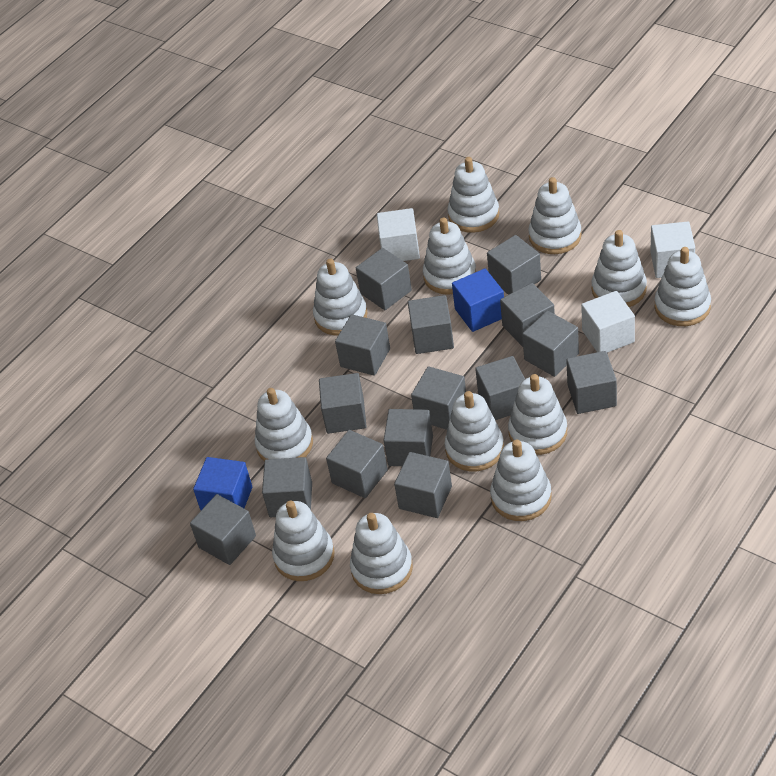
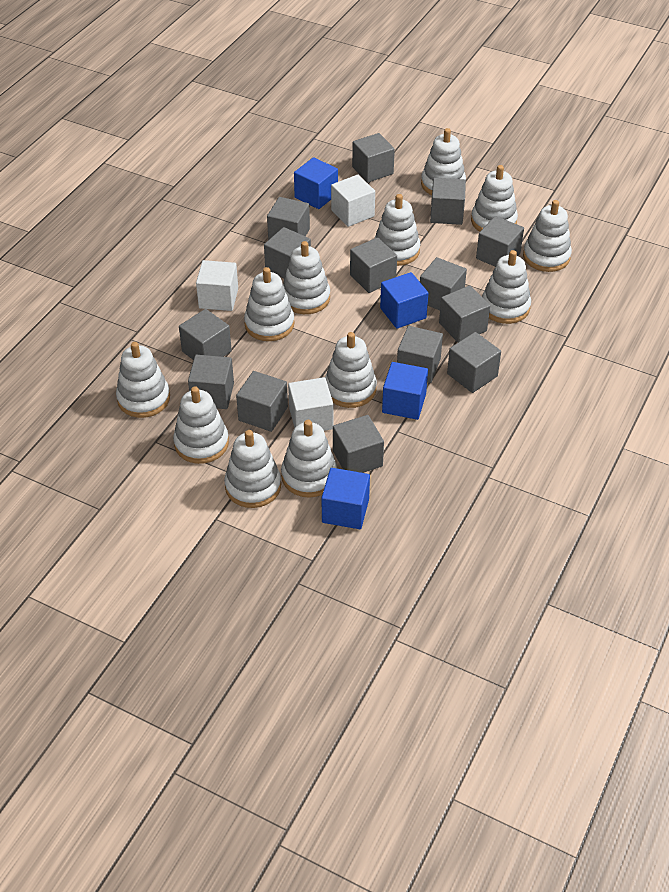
blue cube: 2 -> 4
grey cube: 15 -> 14

